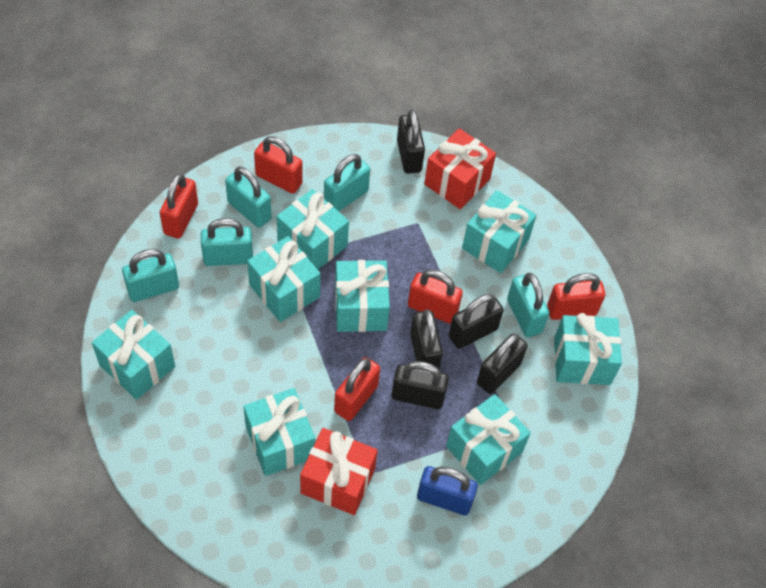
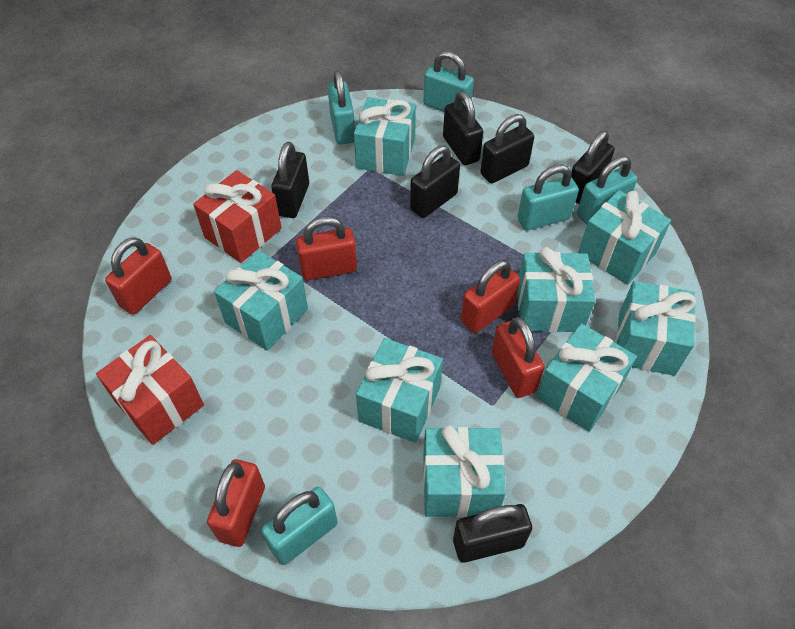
black padlock: 5 -> 6
blue padlock: 1 -> 0

